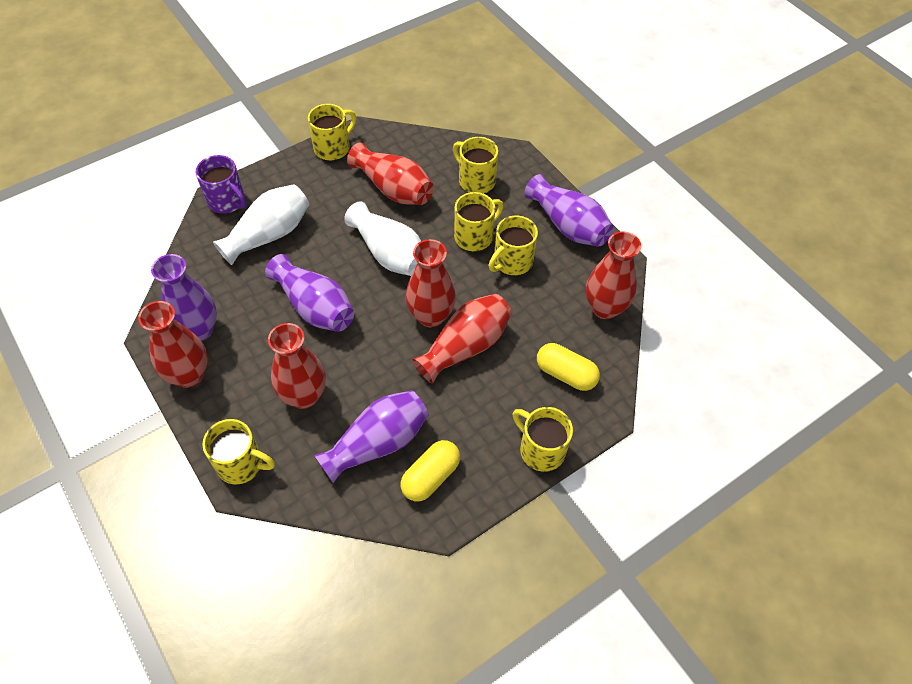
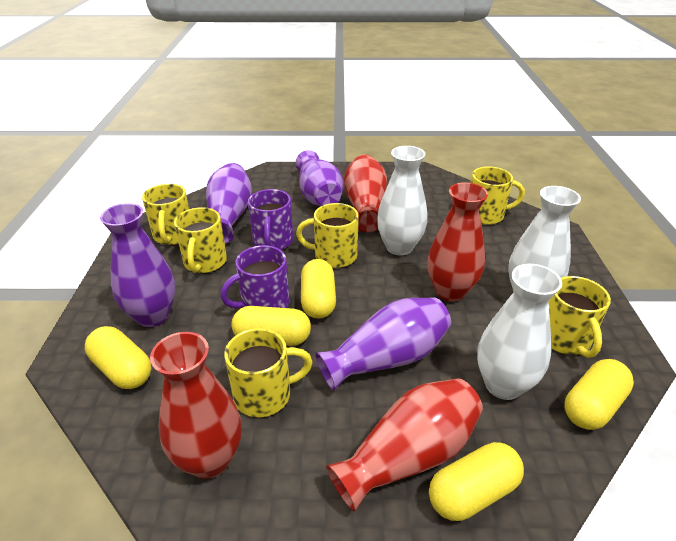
purple mug: 1 -> 2
red vase: 6 -> 4
white vase: 2 -> 3
yellow capsule: 2 -> 5

